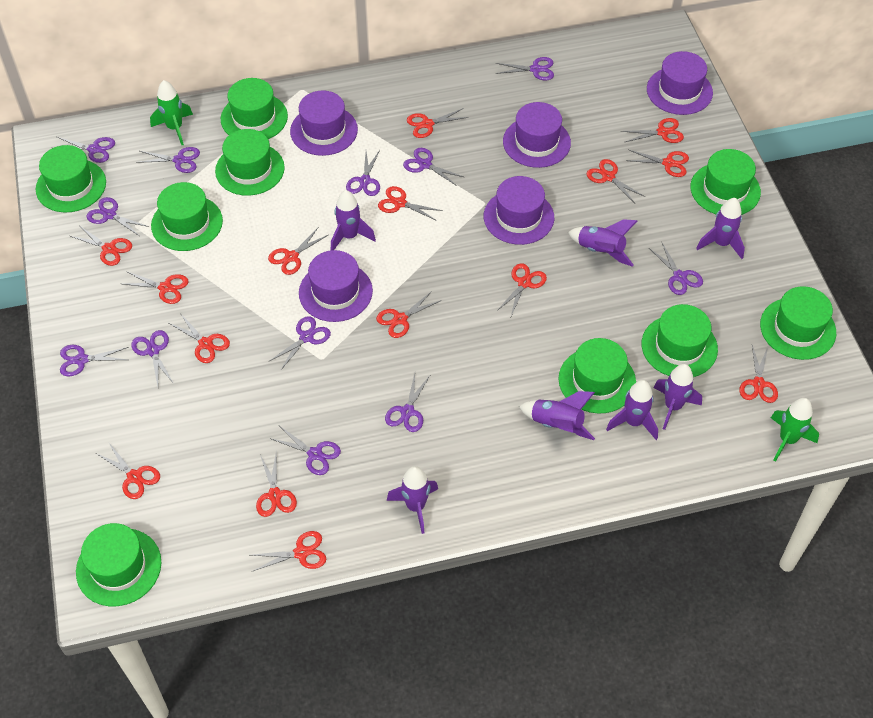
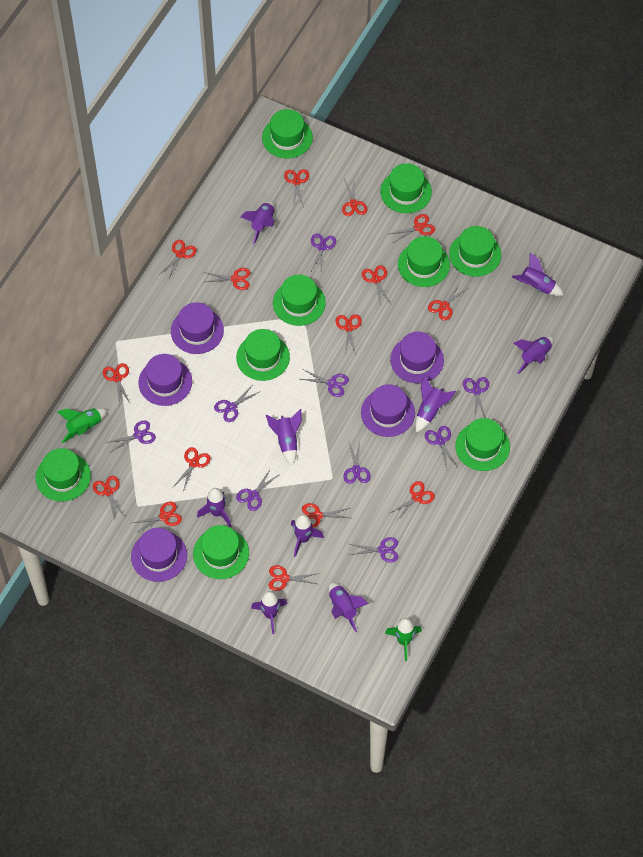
purple rocket: 7 -> 9
purple scissors: 12 -> 9

